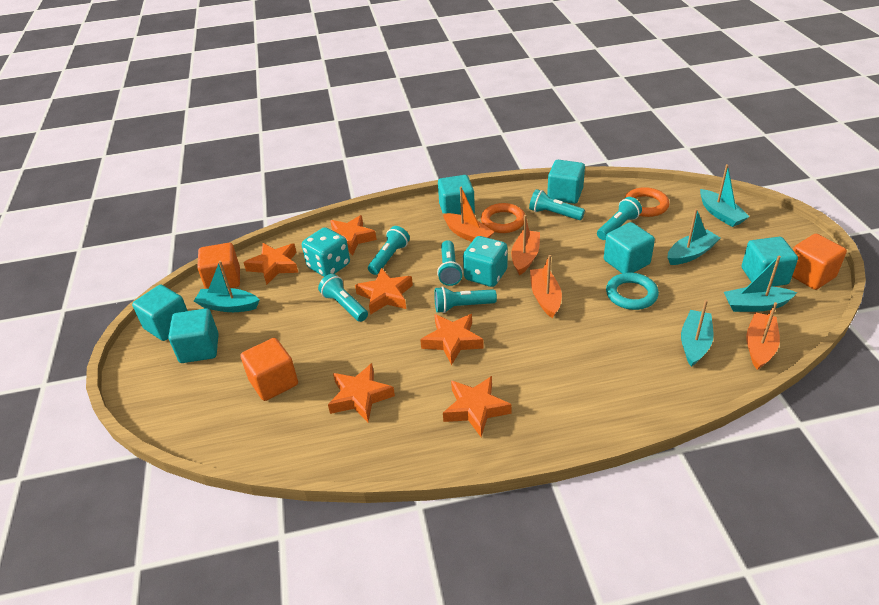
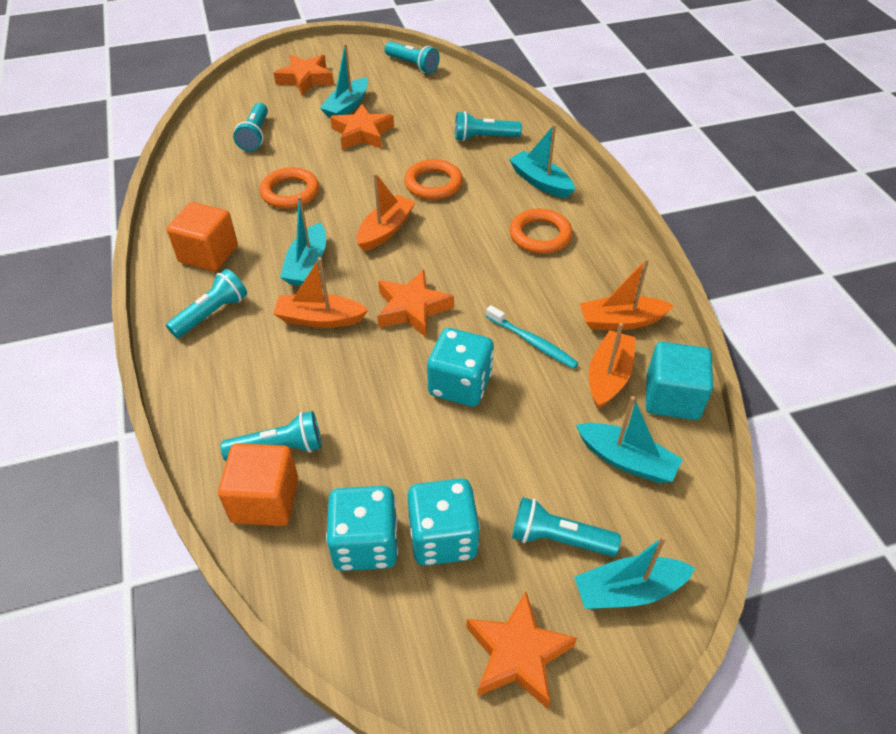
orange cube: 3 -> 2
orange ring: 2 -> 3
orange star: 6 -> 4
turquoise cube: 6 -> 1
turquoise dice: 2 -> 3
turquoise ring: 1 -> 0
turquoise toothbrush: 0 -> 1

